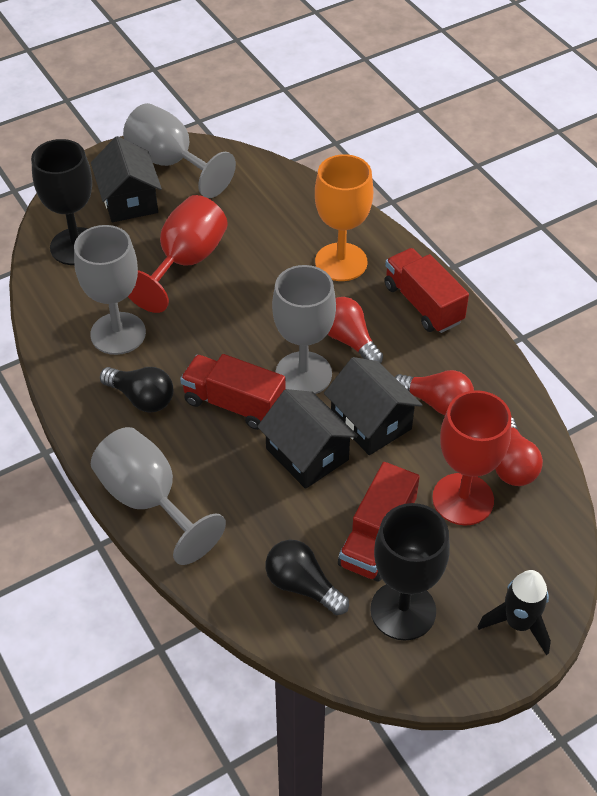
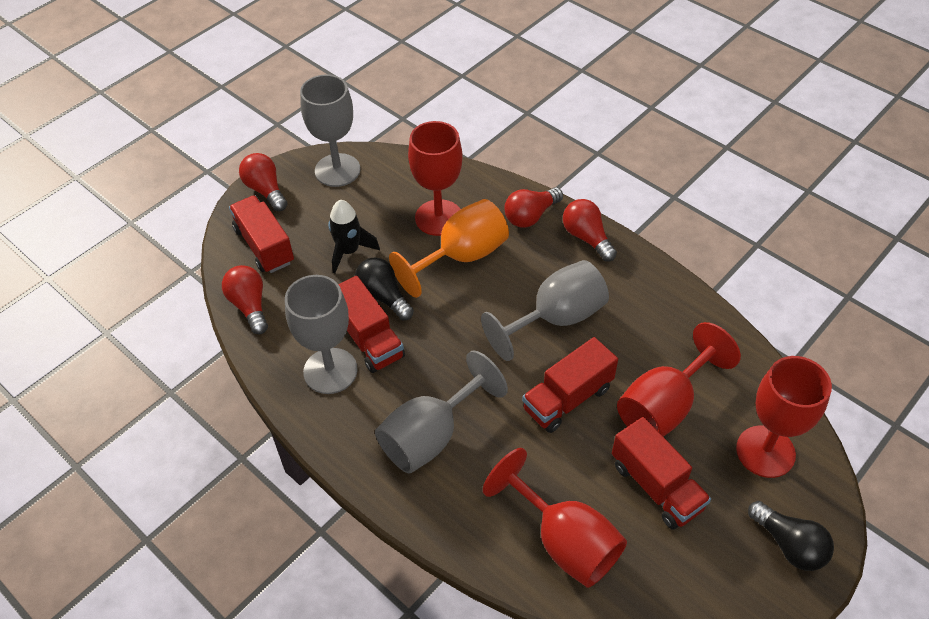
black goblet: 2 -> 0
black house: 3 -> 0
red goblet: 2 -> 4
red light bulb: 3 -> 4
red truck: 3 -> 4

